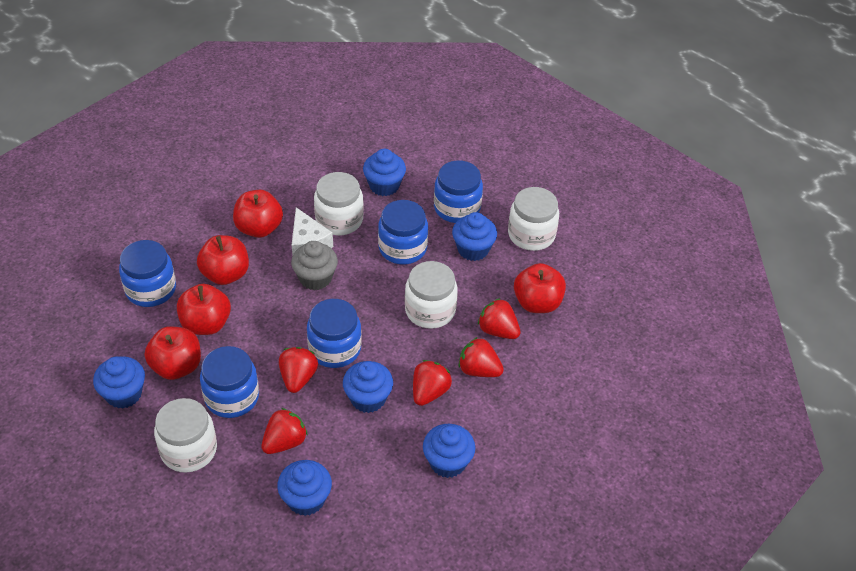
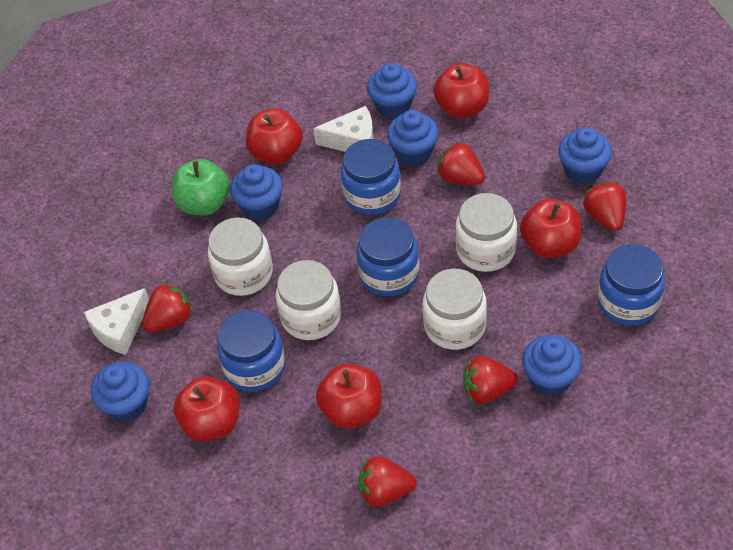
blue jar: 5 -> 4
green apple: 0 -> 1
grey cupcake: 1 -> 0
white cheese: 1 -> 2

